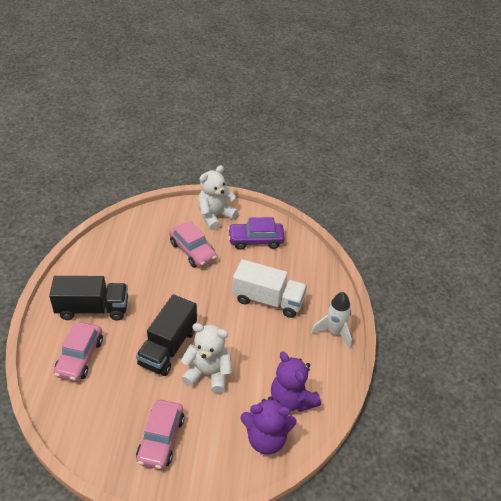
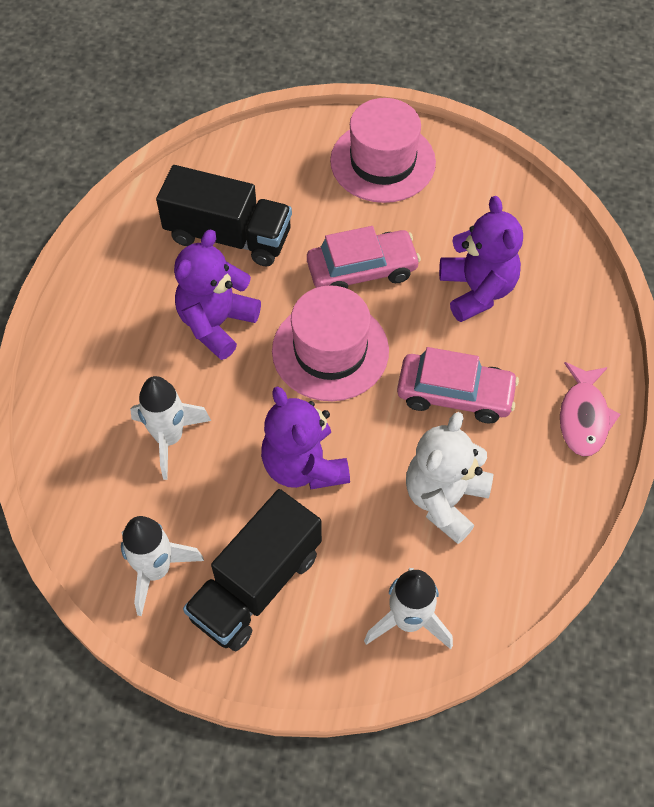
pink car: 3 -> 2
pink fish: 0 -> 1
pink hat: 0 -> 2
purple car: 1 -> 0
purple teddy bear: 2 -> 3
white rocket: 1 -> 3
white teddy bear: 2 -> 1
white truck: 1 -> 0

